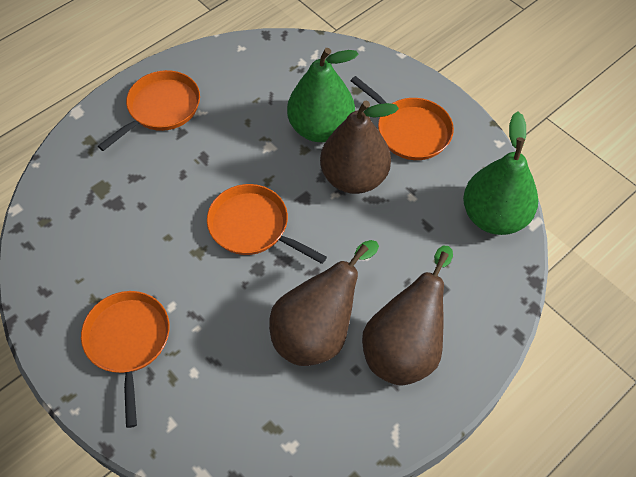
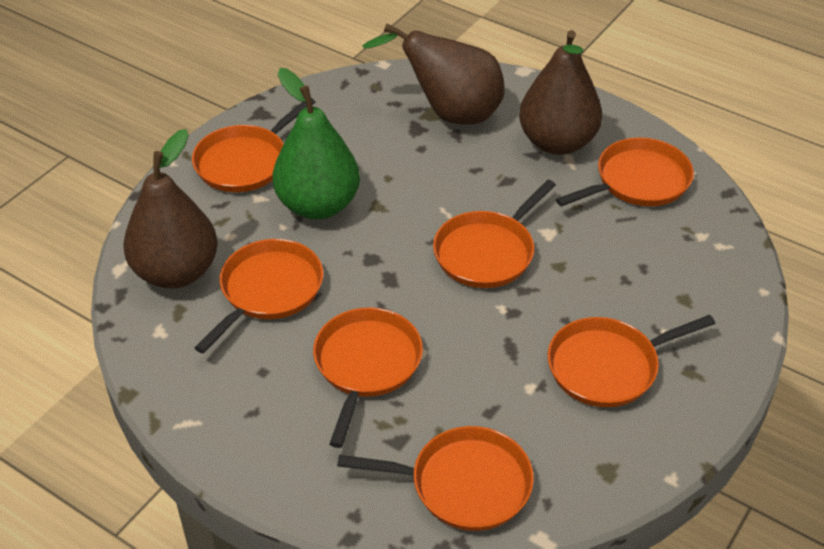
green pear: 2 -> 1
orange pan: 4 -> 7

